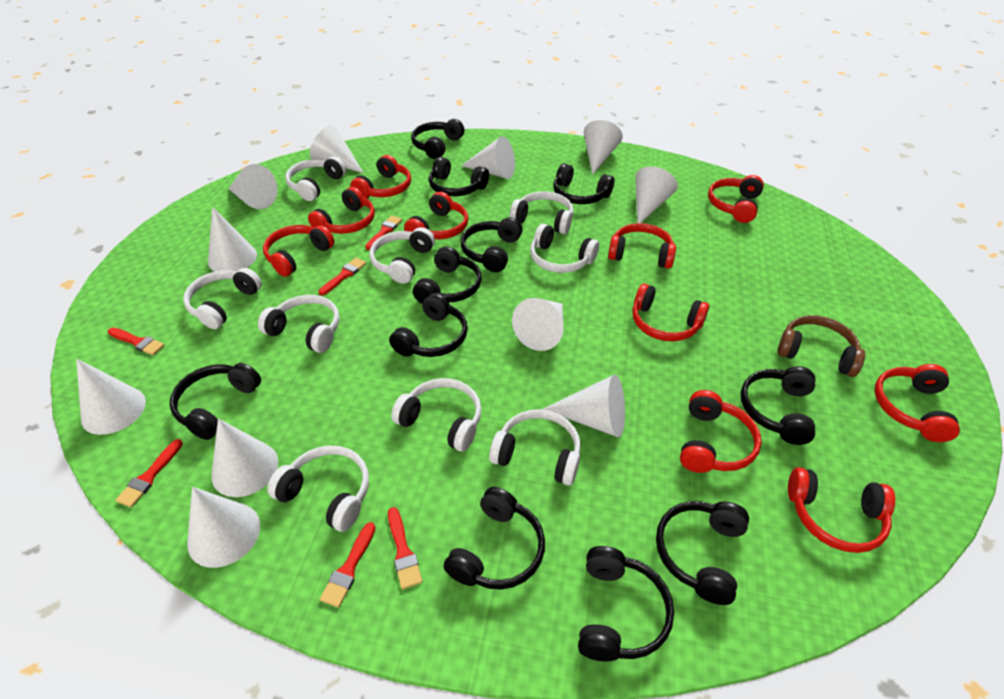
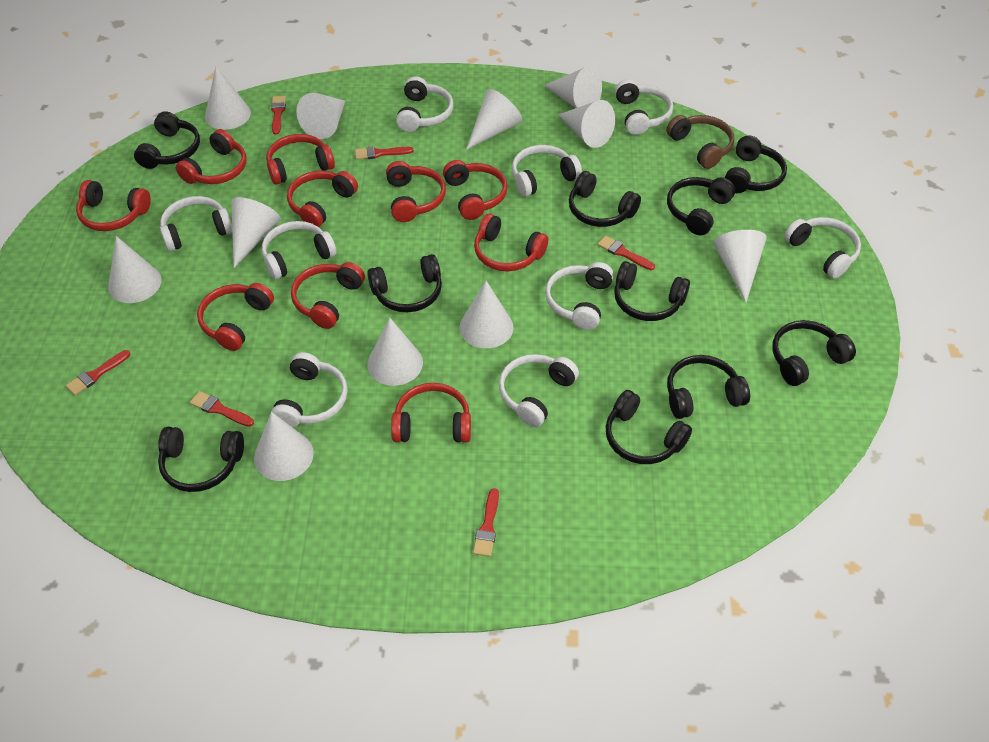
black headphones: 11 -> 10

